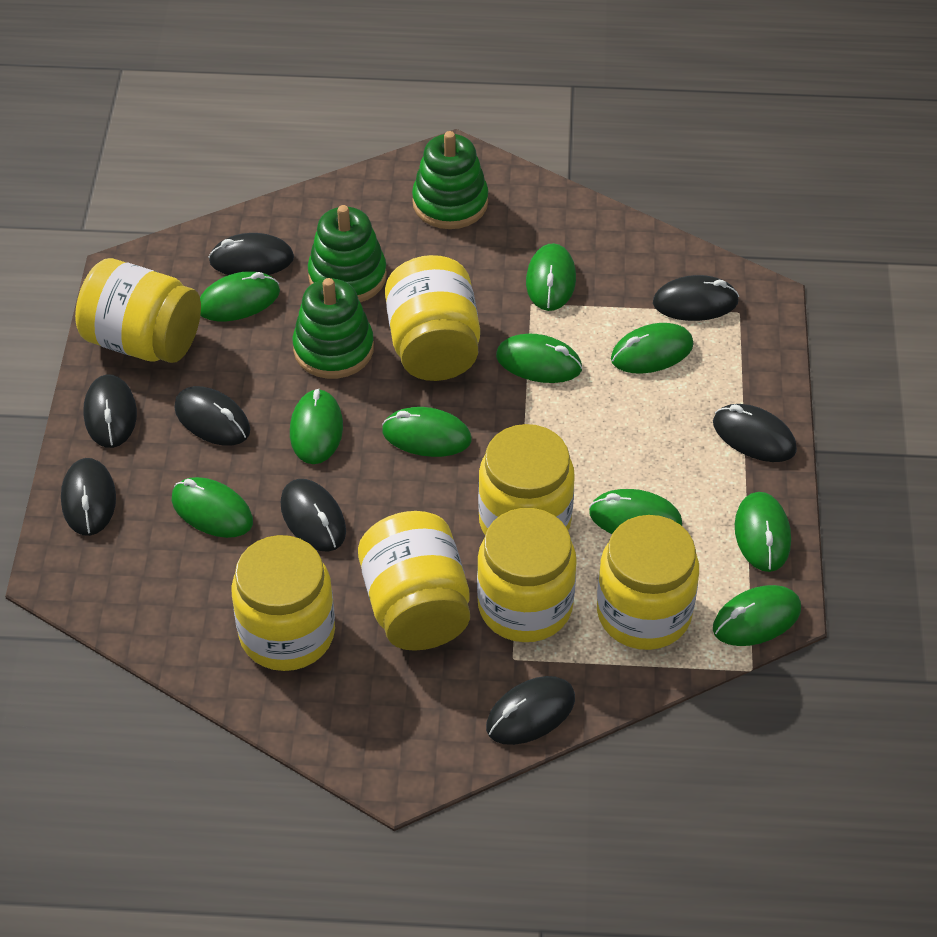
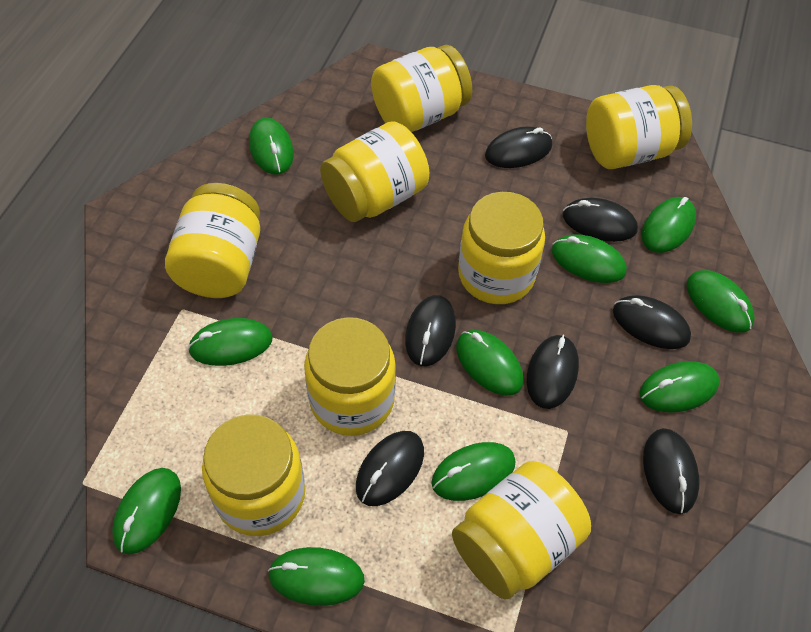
black mouse: 8 -> 7
green stacking toy: 3 -> 0
yellow jar: 7 -> 8

